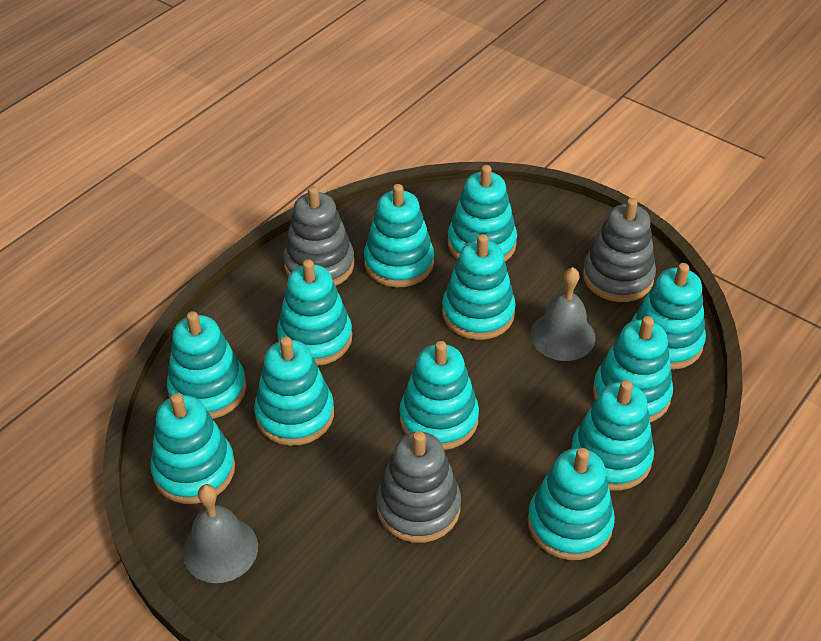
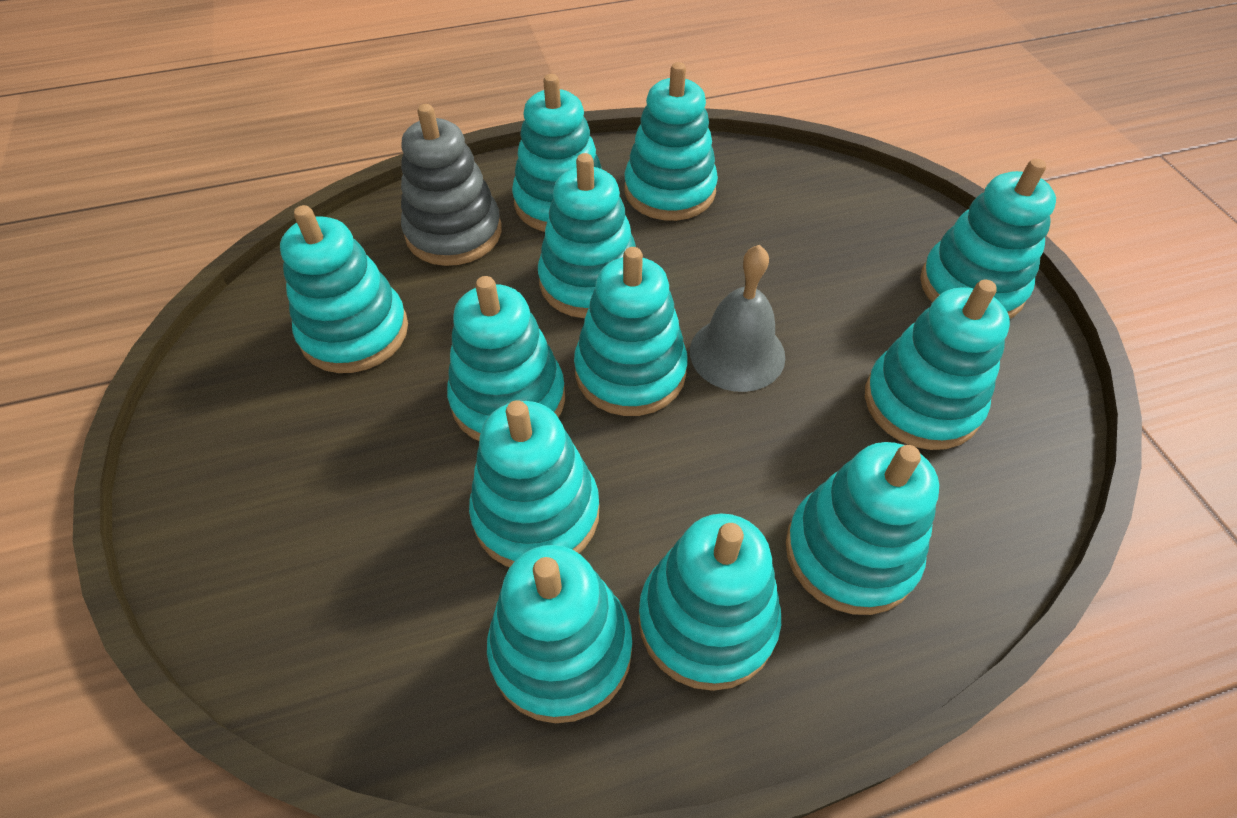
grey bell: 2 -> 1
grey stacking toy: 3 -> 1

